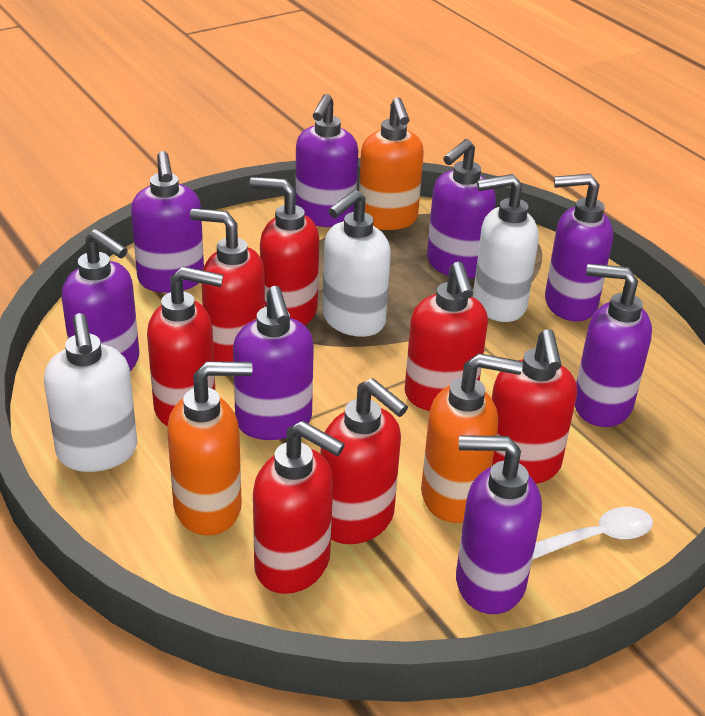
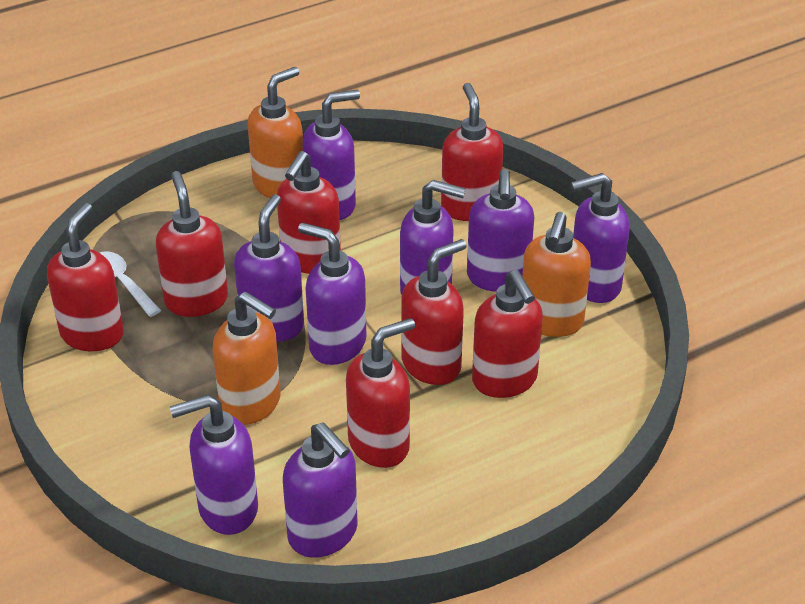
white soap dispenser: 3 -> 0

